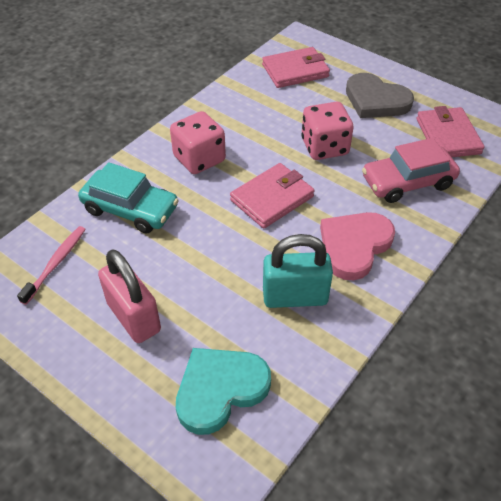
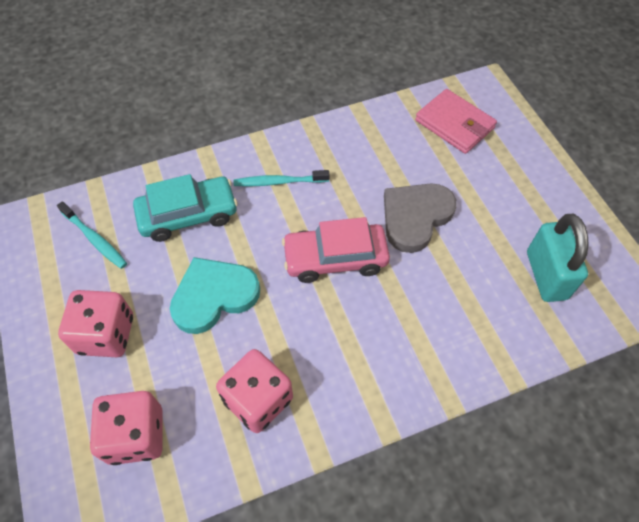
pink dice: 2 -> 3
pink heart: 1 -> 0
pink padlock: 1 -> 0
pink toothbrush: 1 -> 0
pink wallet: 3 -> 1
turquoise toothbrush: 0 -> 2

